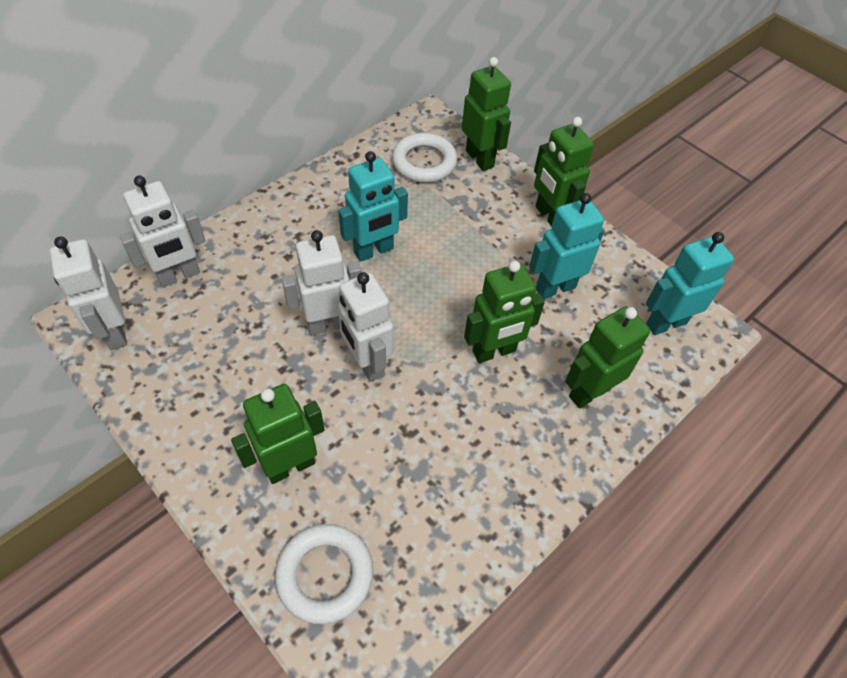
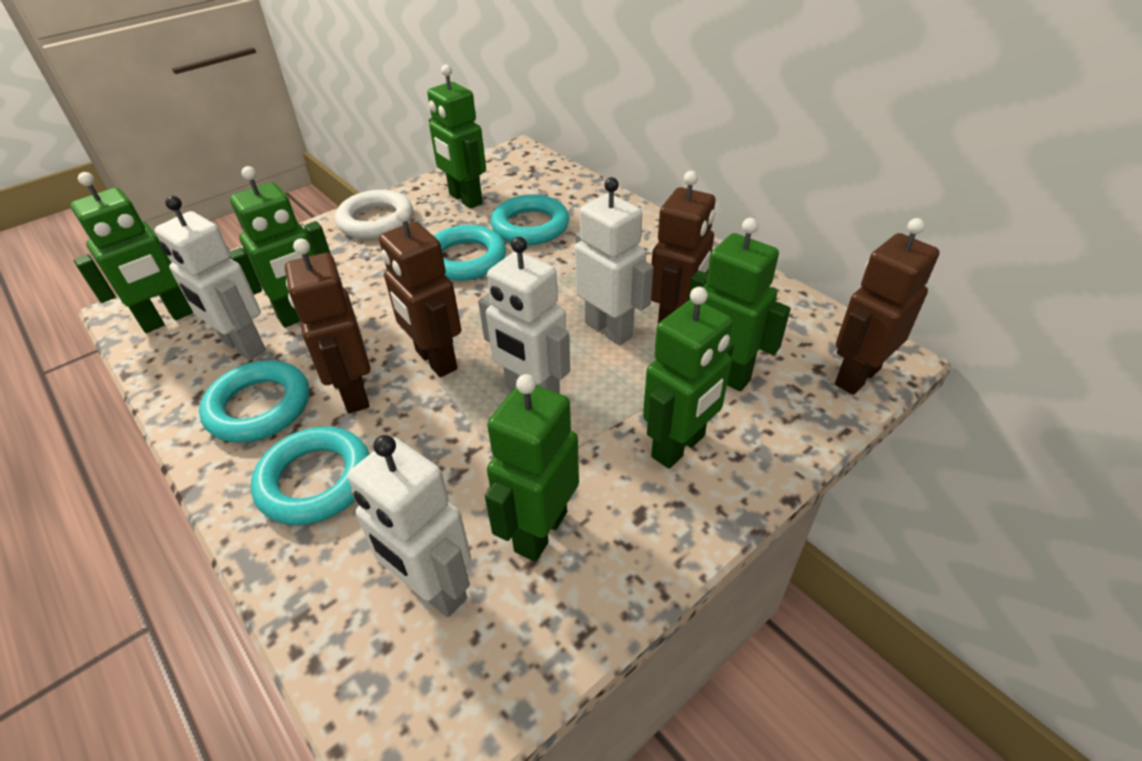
brown robot: 0 -> 4
green robot: 5 -> 6
turquoise ring: 0 -> 4
turquoise robot: 3 -> 0
white ring: 2 -> 1

